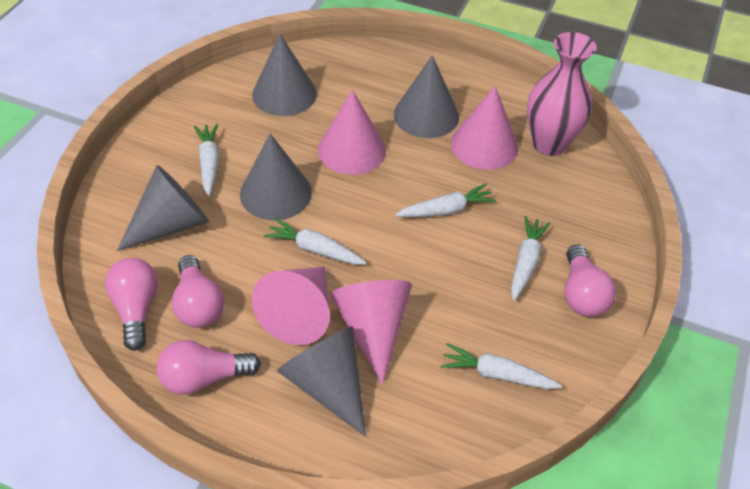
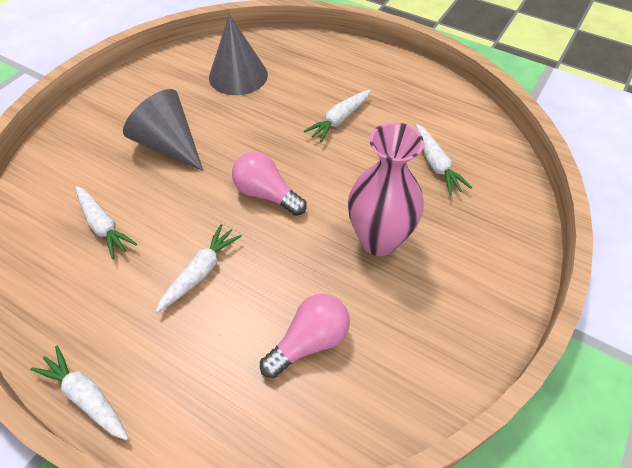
grey cone: 5 -> 2
pink cone: 4 -> 0
pink light bulb: 4 -> 2

